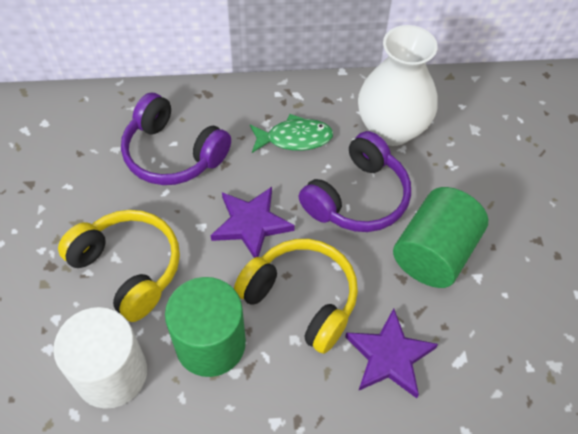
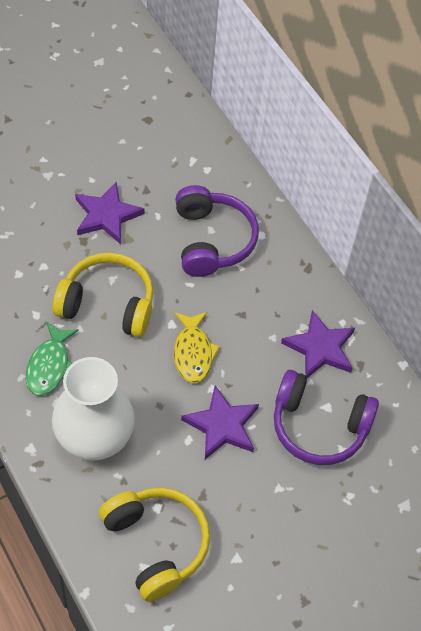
green cylinder: 2 -> 0
purple star: 2 -> 3
white cylinder: 1 -> 0
yellow fish: 0 -> 1

